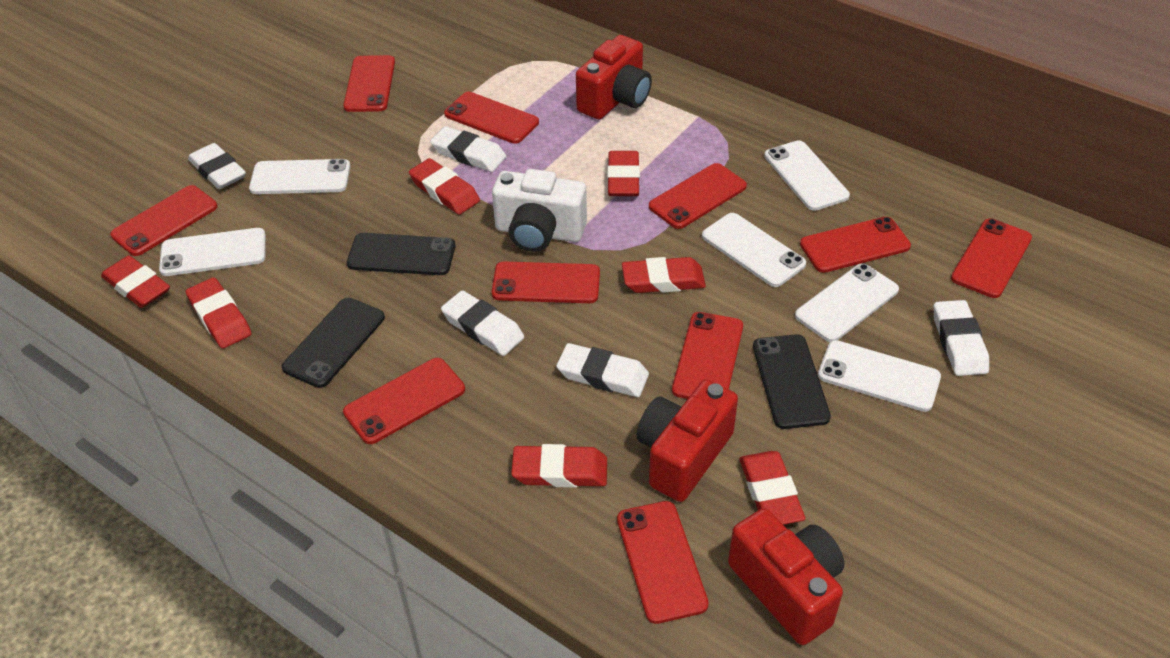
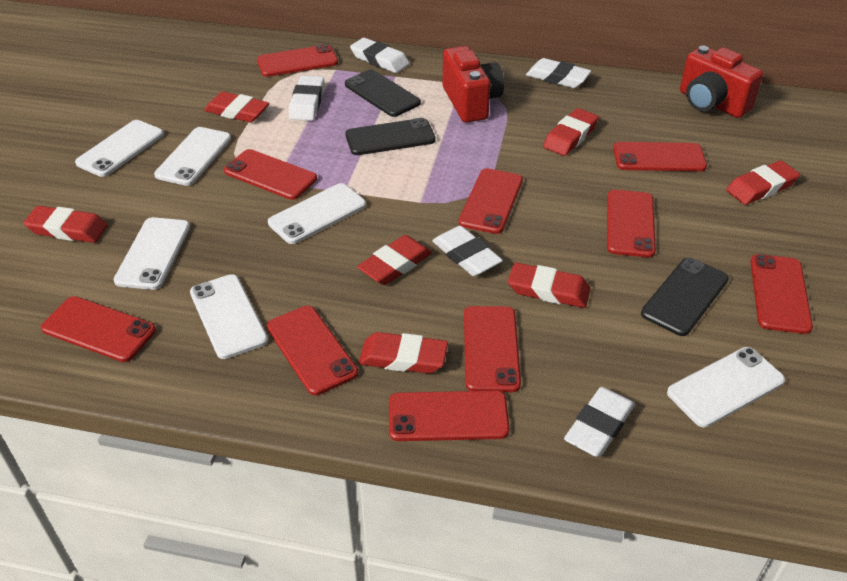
red camera: 3 -> 2
white camera: 1 -> 0

